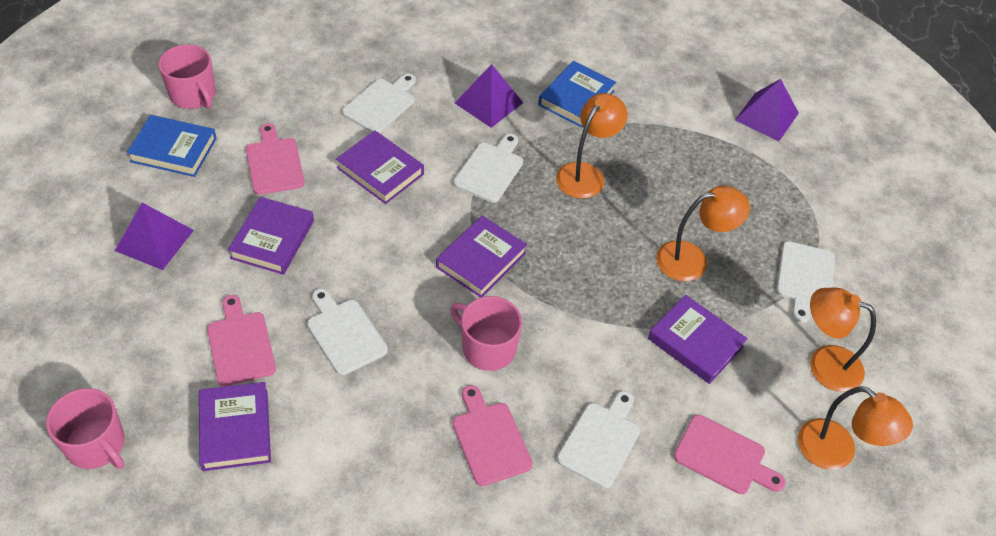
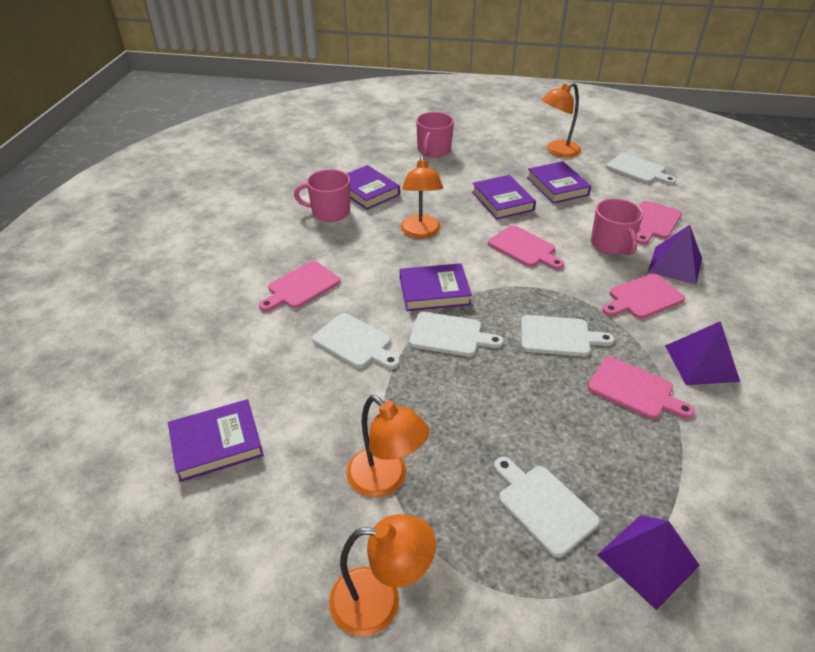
blue book: 2 -> 0
pink cutting board: 4 -> 5

